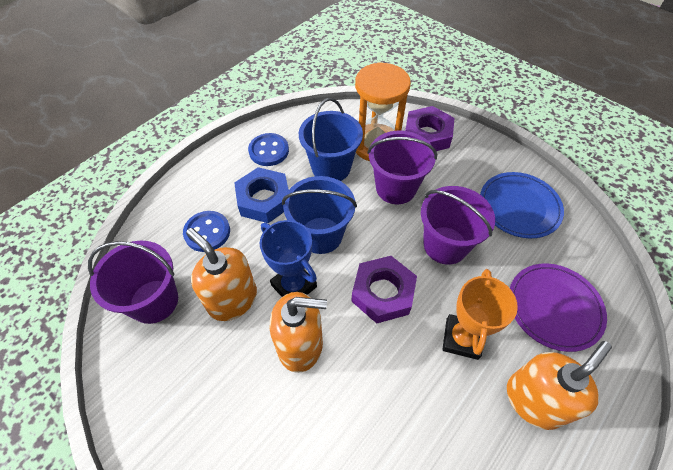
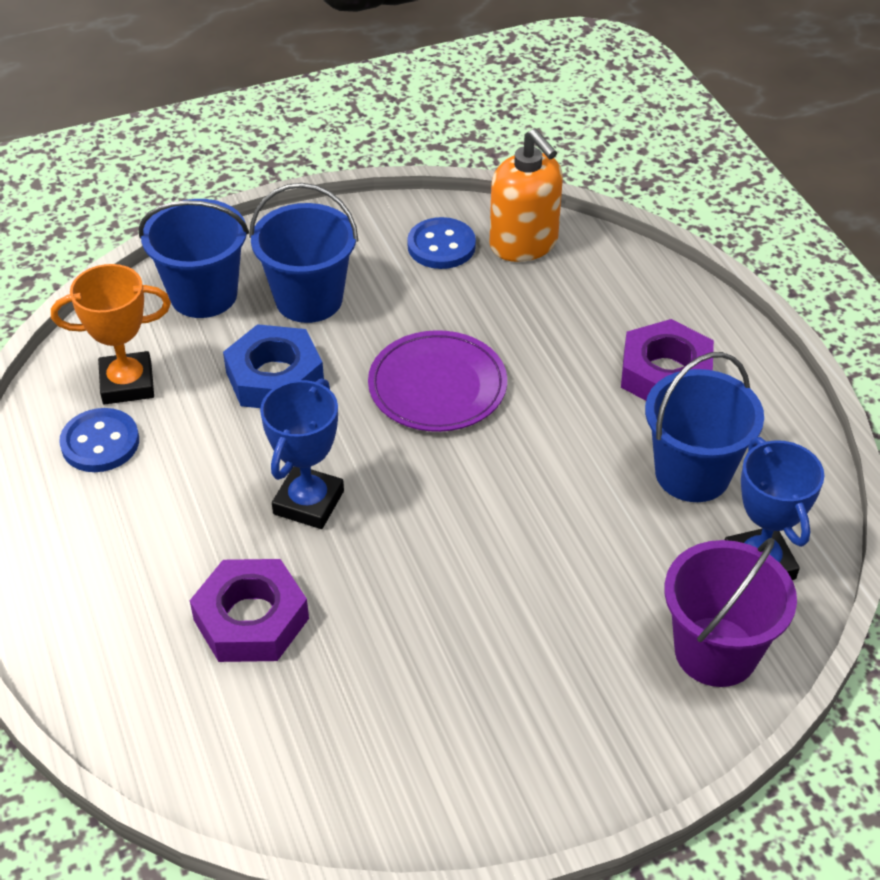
blue bucket: 2 -> 3
blue plate: 1 -> 0
blue trophy: 1 -> 2
orange hourglass: 1 -> 0
orange soap dispenser: 3 -> 1
purple bucket: 3 -> 1

